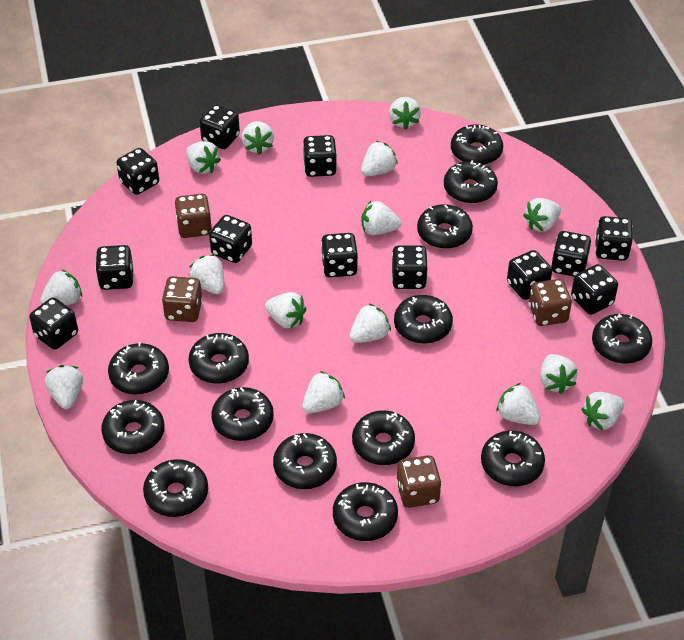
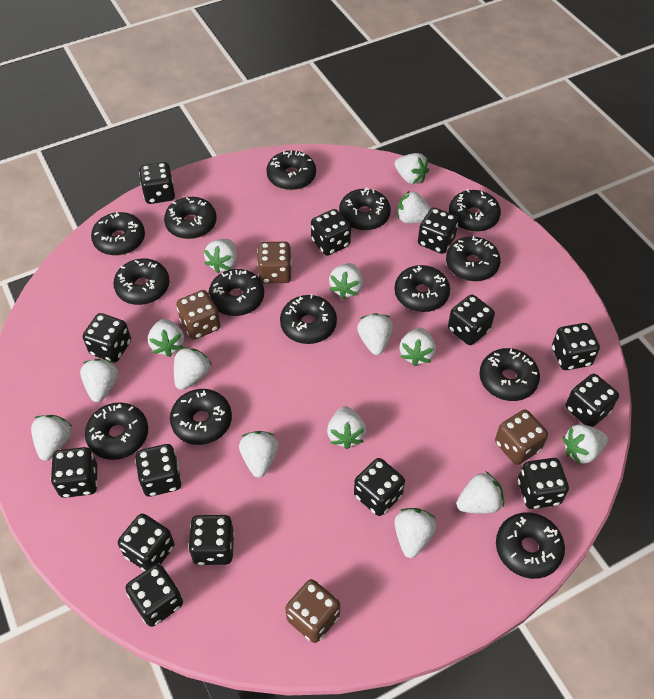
black dice: 12 -> 14

